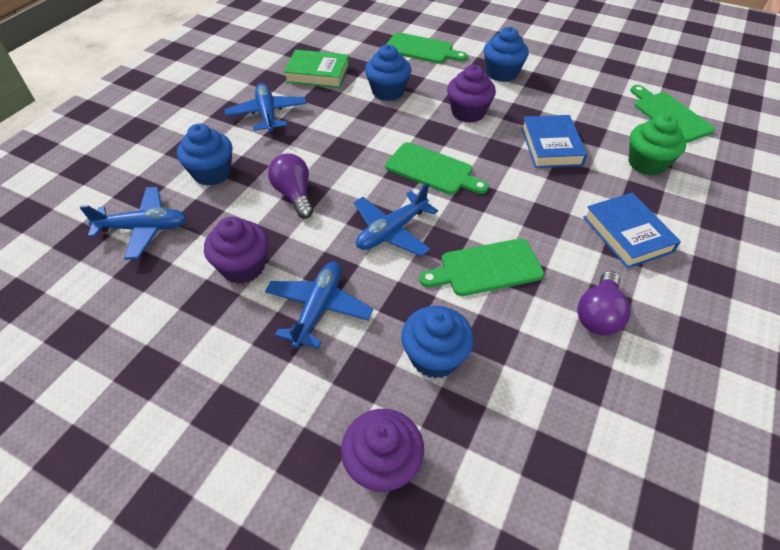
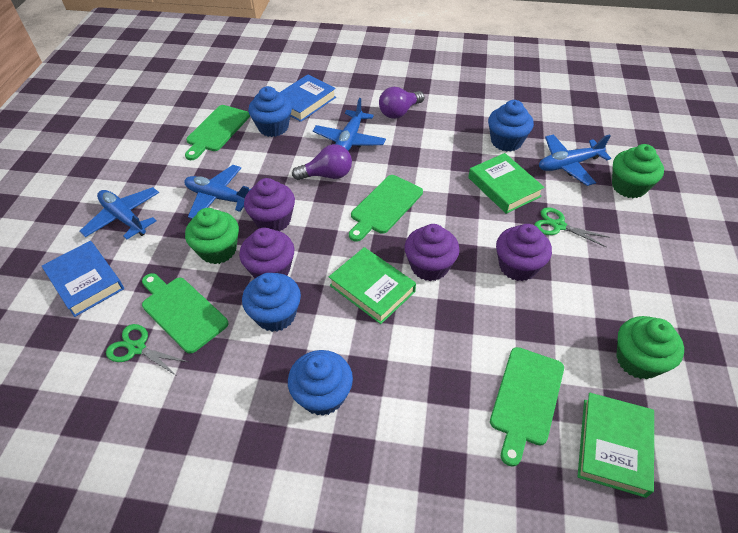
green book: 1 -> 3
green cupcake: 1 -> 3
green scissors: 0 -> 2
purple cupcake: 3 -> 4

